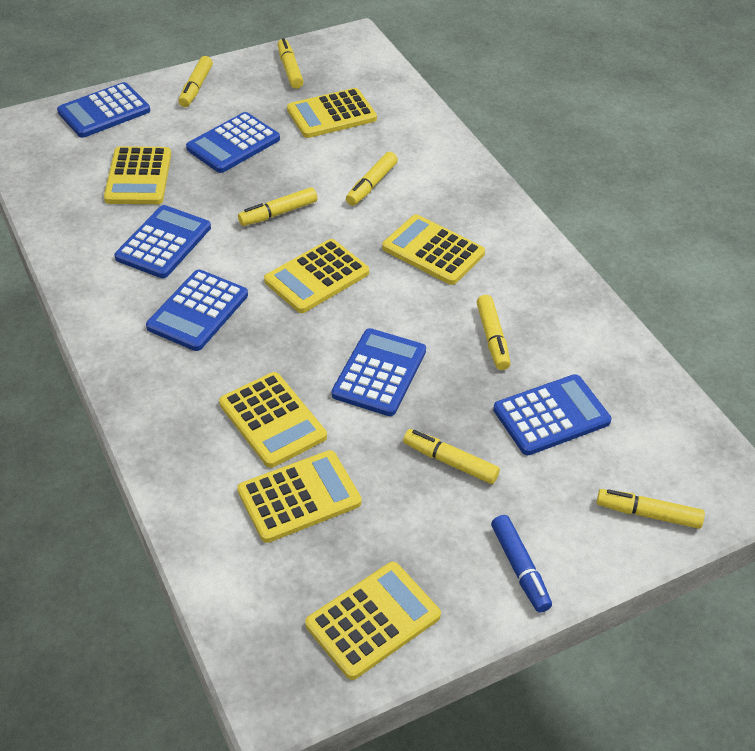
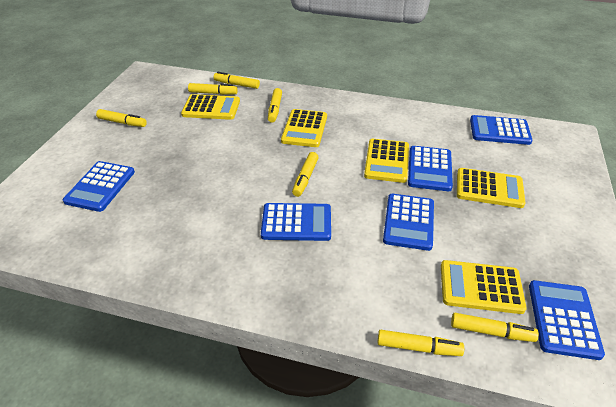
blue marker: 1 -> 0
yellow calculator: 7 -> 5

